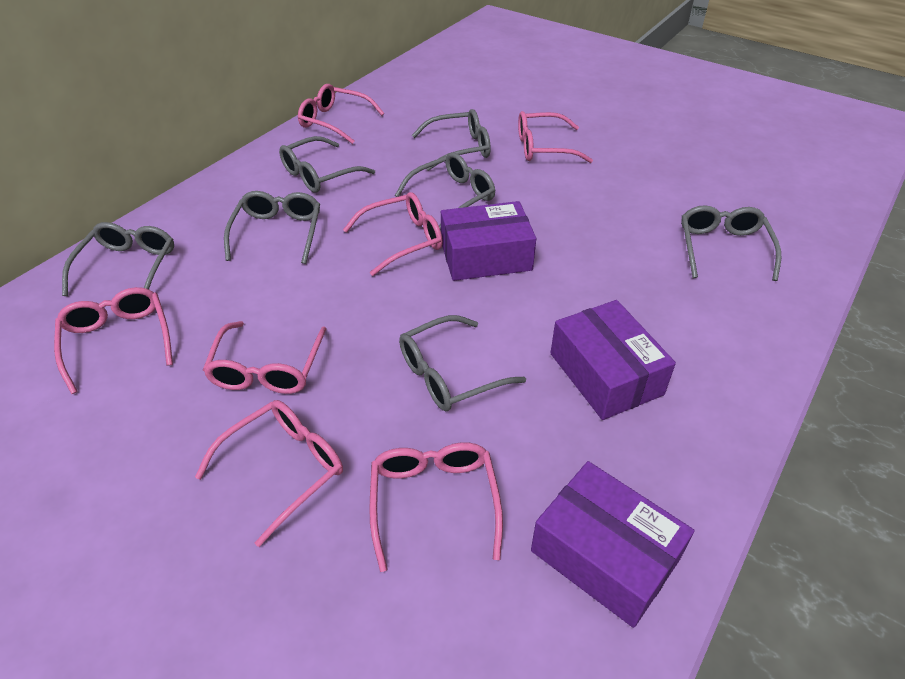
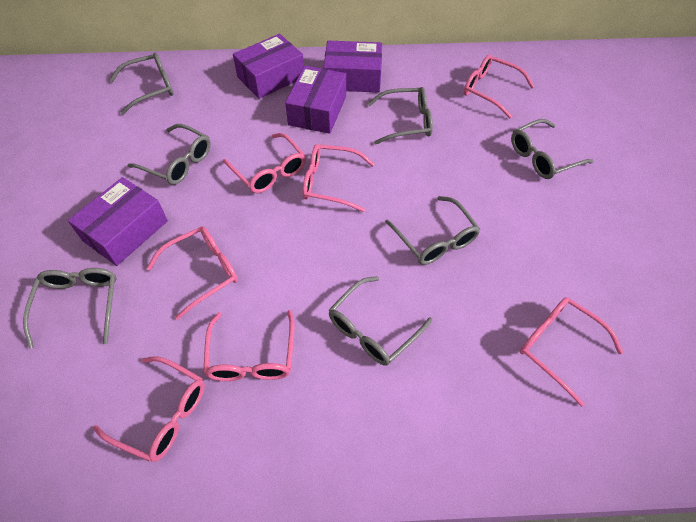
purple box: 3 -> 4

